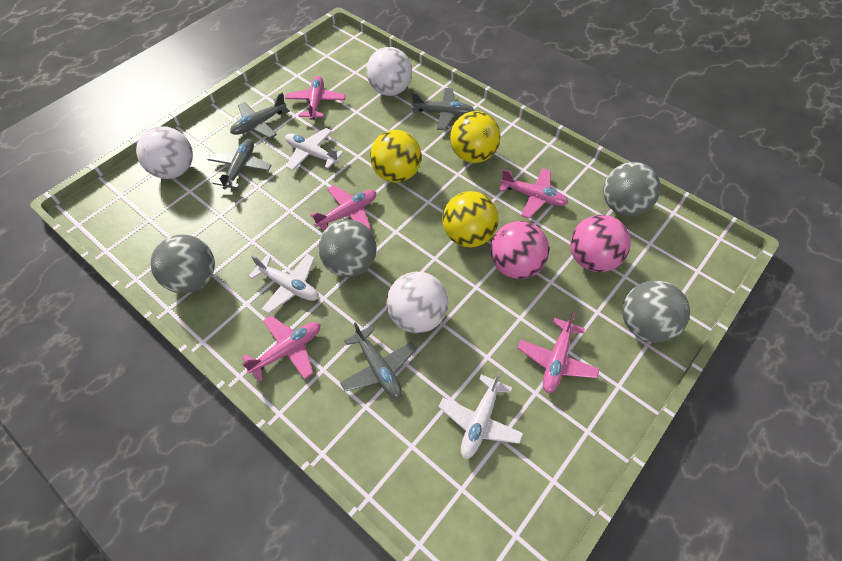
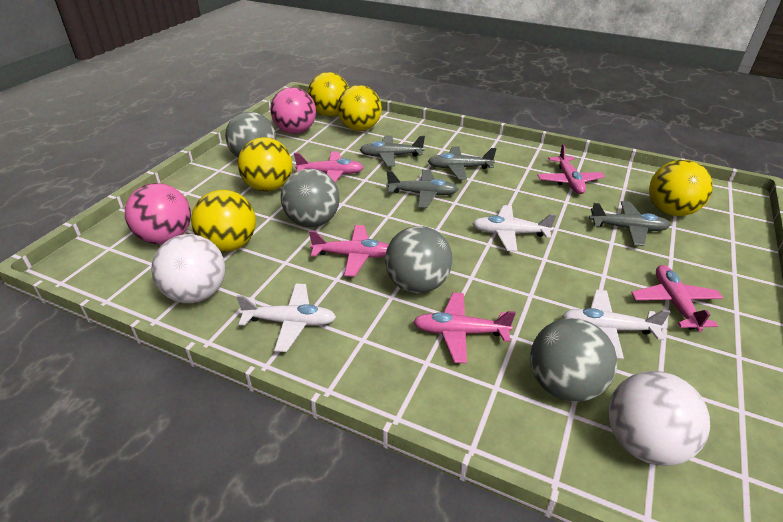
white ball: 3 -> 2
yellow ball: 3 -> 5

